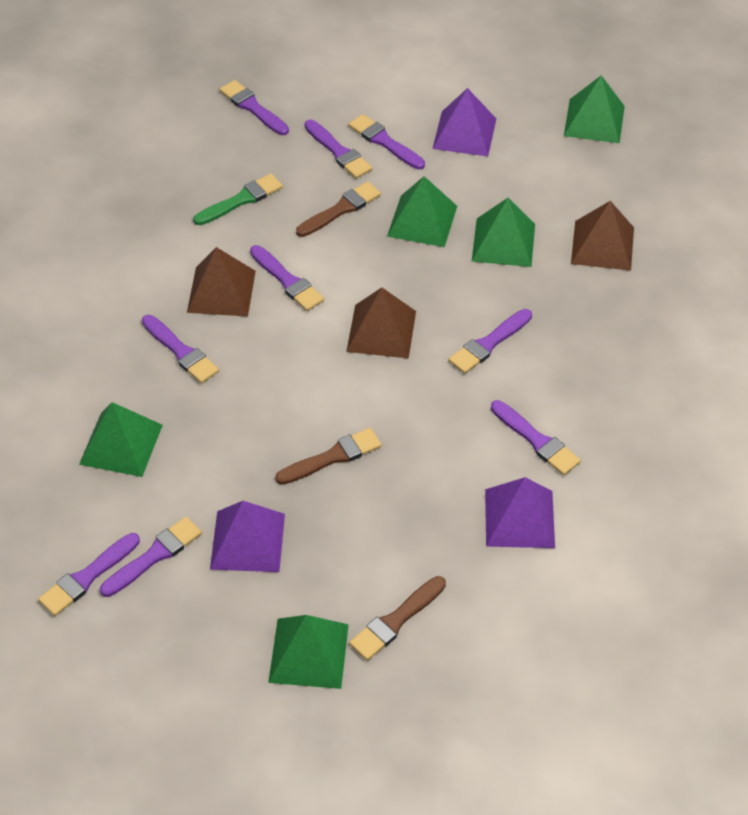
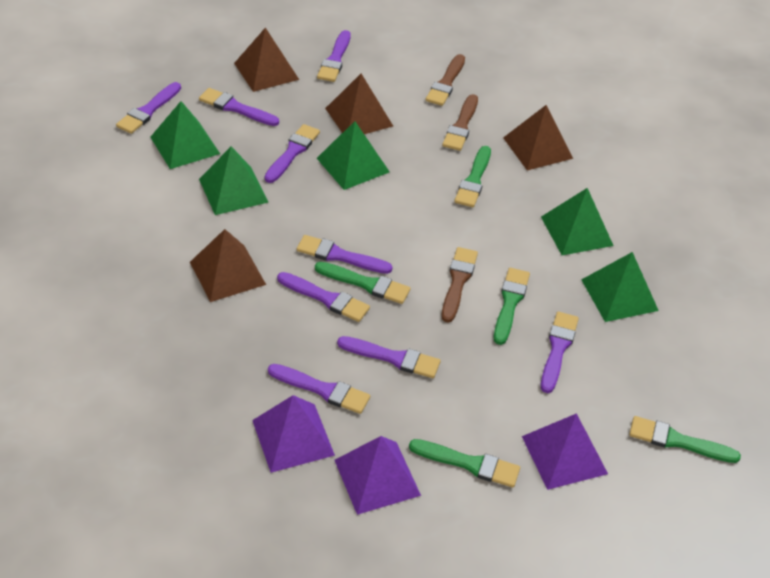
brown pyramid: 3 -> 4
green brush: 1 -> 5

